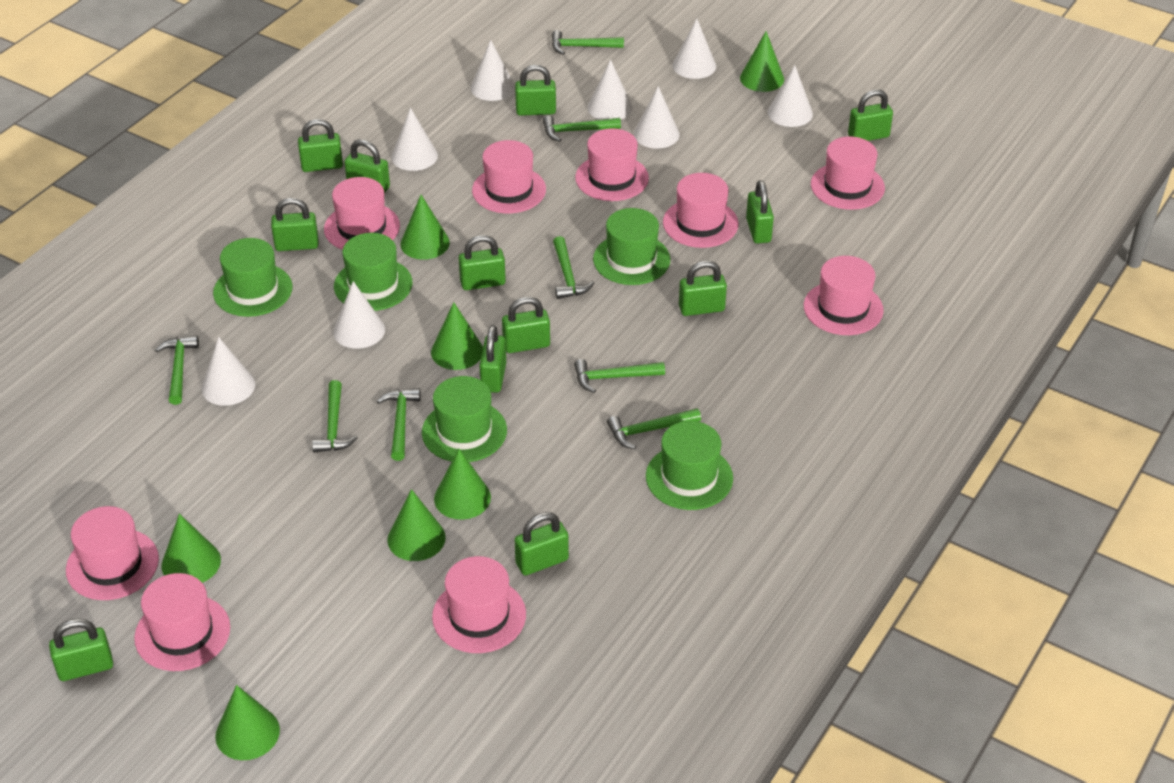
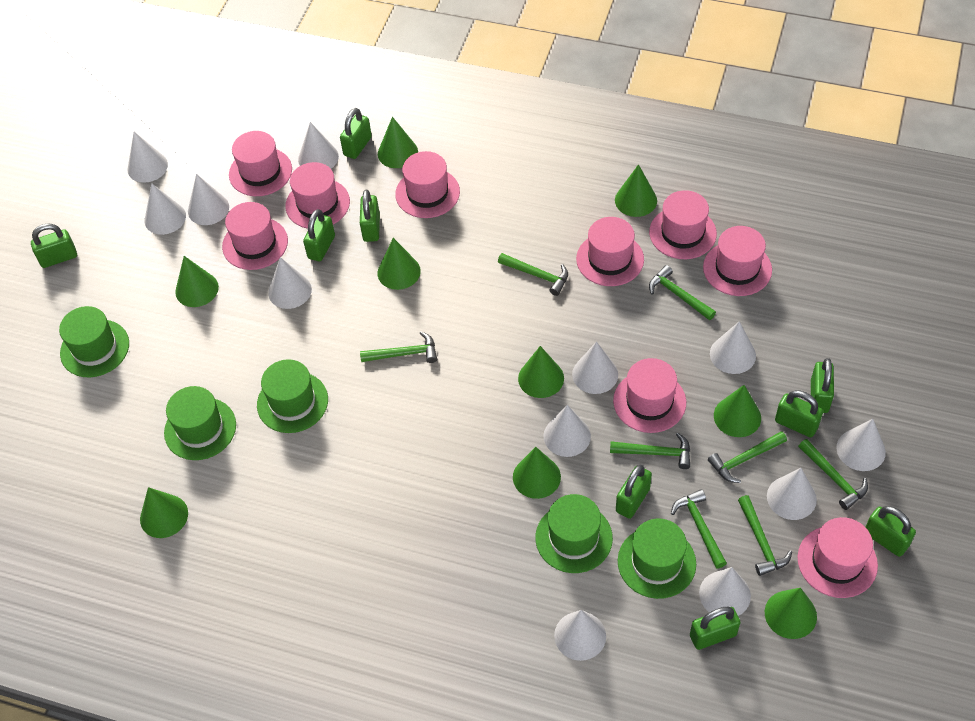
green cone: 7 -> 9
green padlock: 12 -> 9
white cone: 8 -> 12

